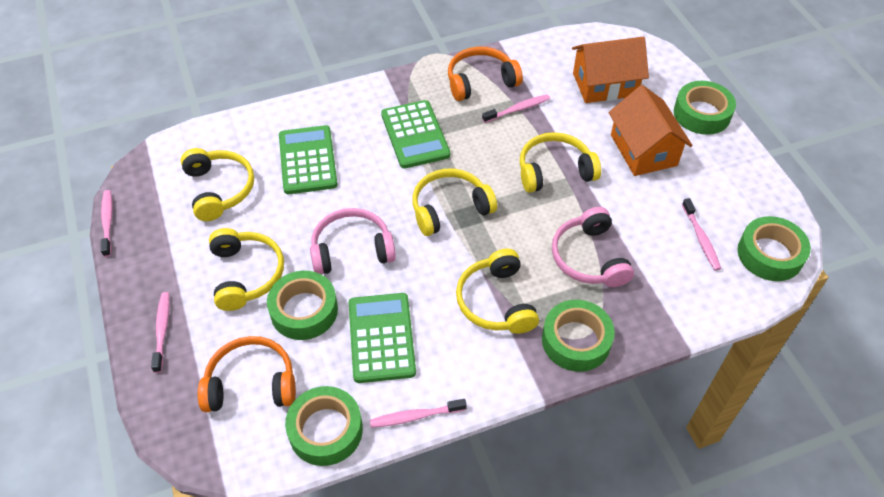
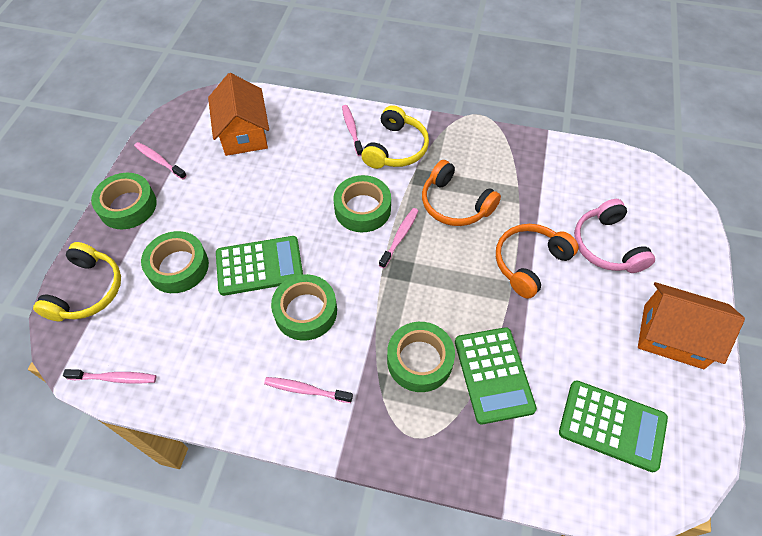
pink headphones: 2 -> 1
yellow headphones: 5 -> 2

